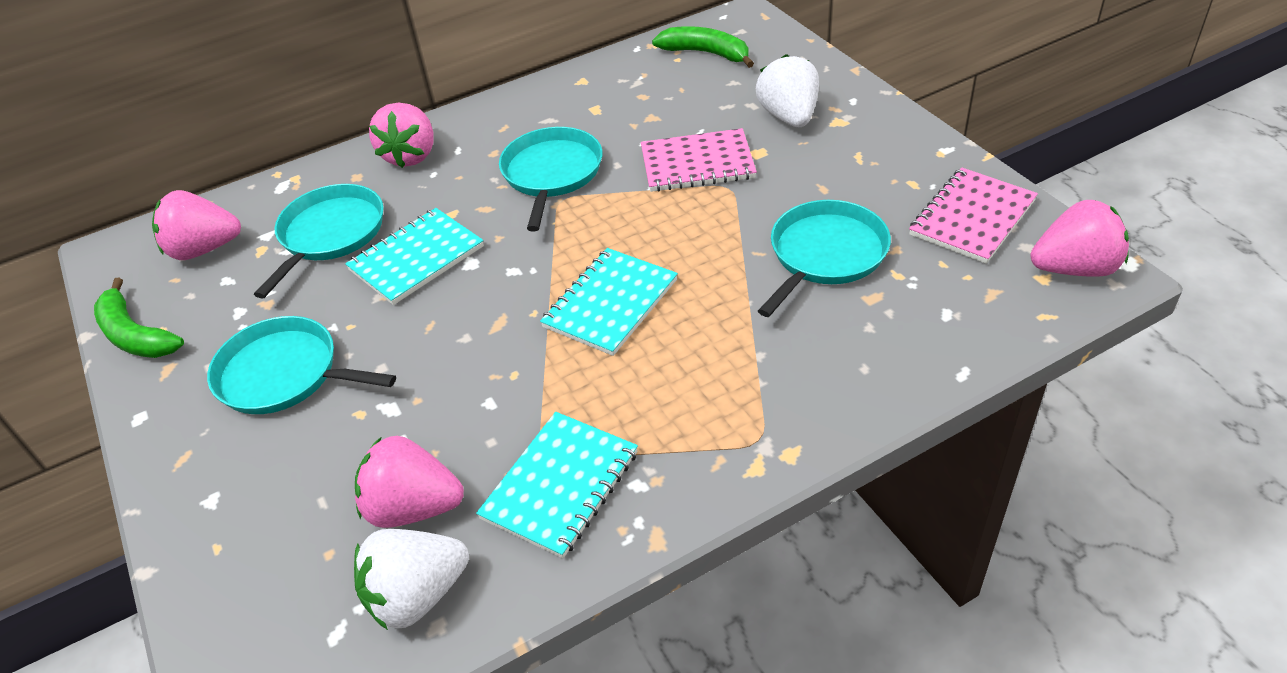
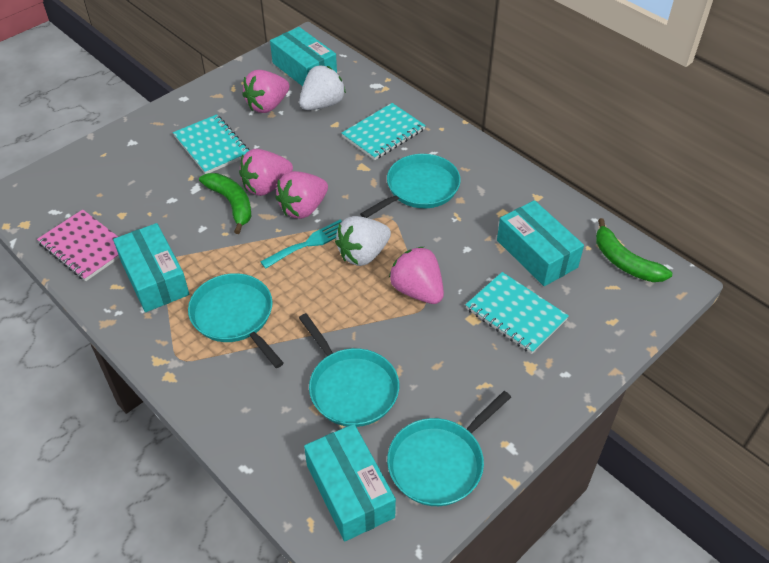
pink notebook: 2 -> 1
turquoise box: 0 -> 4
turquoise fork: 0 -> 1

